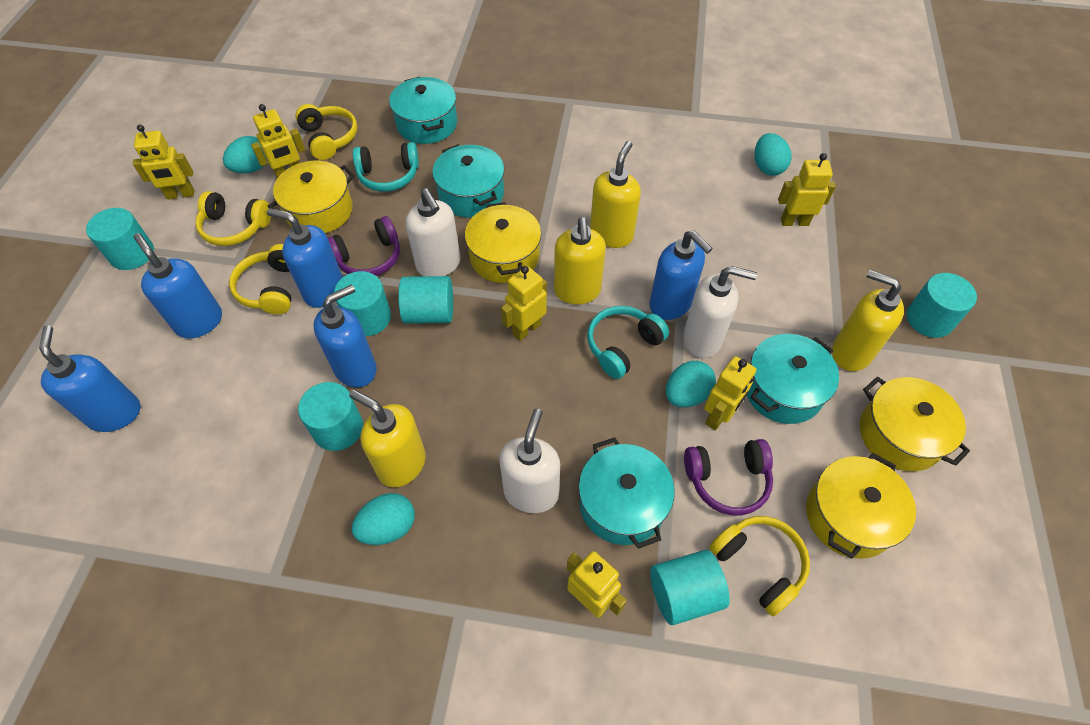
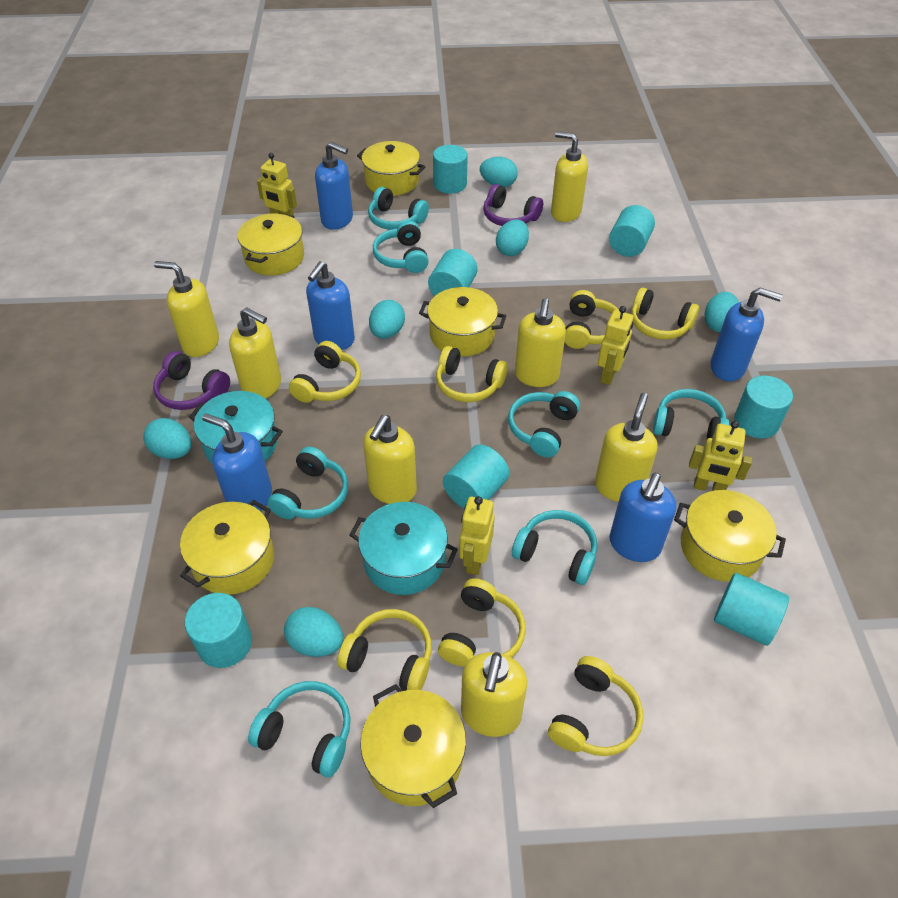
turquoise cylinder: 6 -> 7
turquoise egg: 4 -> 6
turquoise headphones: 2 -> 7
turquoise pot: 4 -> 2
white soap dispenser: 3 -> 0
yellow headphones: 4 -> 7
yellow pot: 4 -> 6
yellow robot: 6 -> 4
yellow soap dispenser: 4 -> 7

